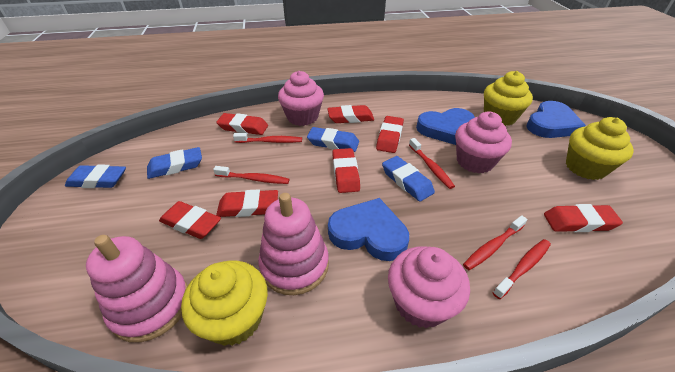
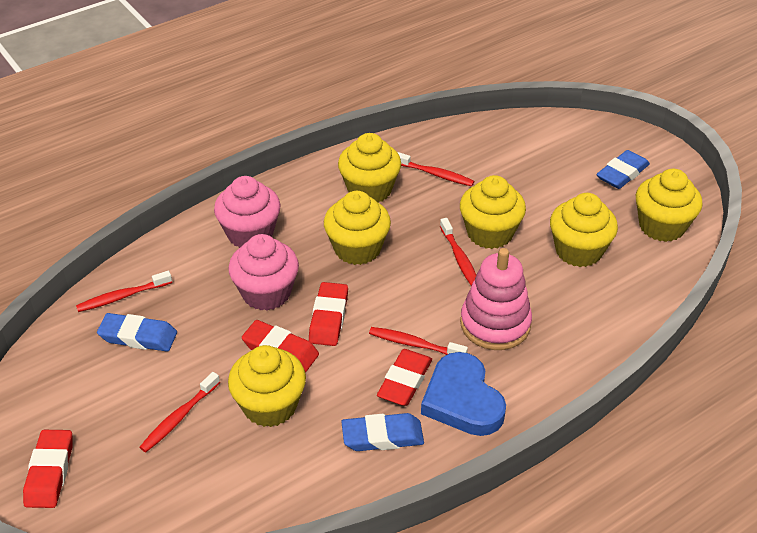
blue eraser: 4 -> 3
blue heart: 3 -> 1
pink cupcake: 3 -> 2
pink stacking toy: 2 -> 1
red eraser: 7 -> 4
yellow cupcake: 3 -> 6

